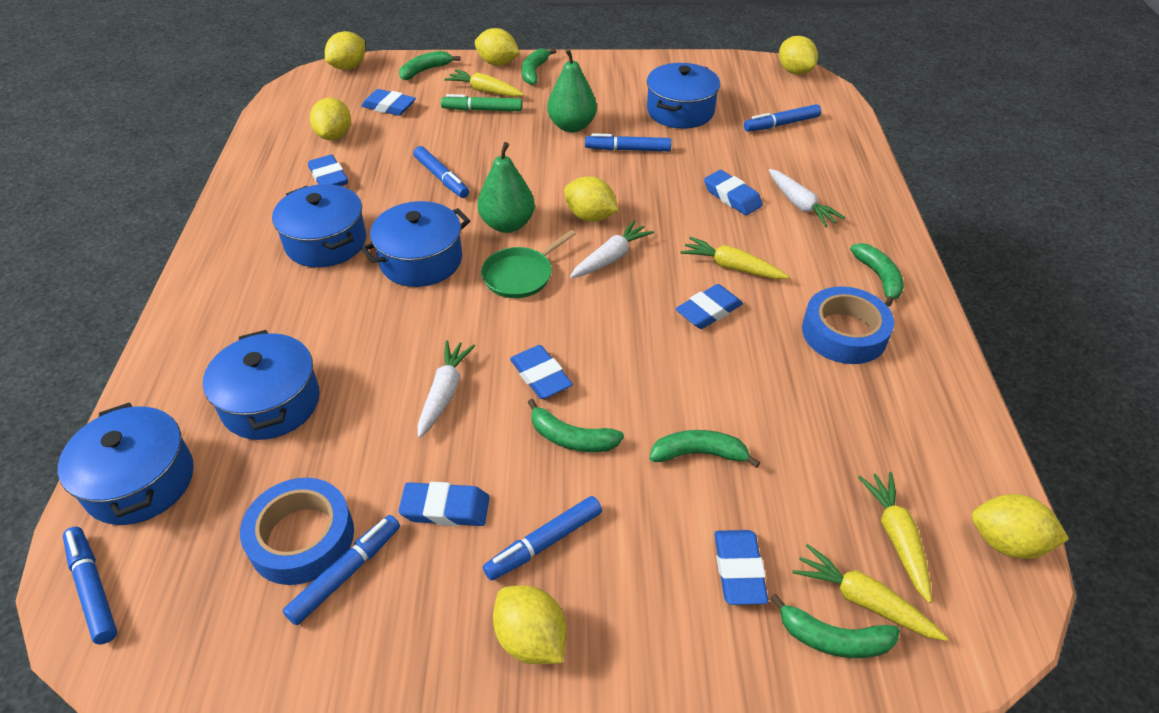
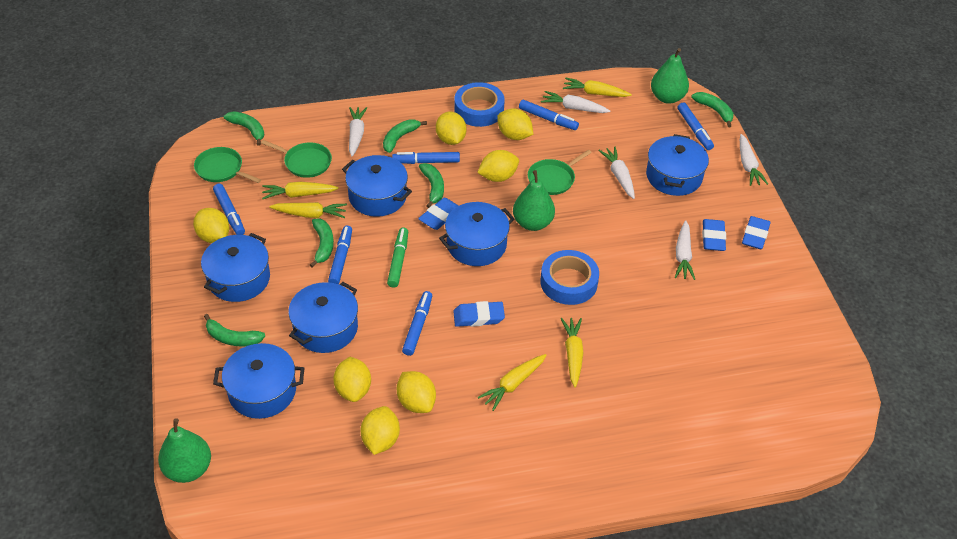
blue eraser: 7 -> 4
blue pot: 5 -> 6
green pan: 1 -> 3
green pear: 2 -> 3
white carrot: 3 -> 5
yellow carrot: 4 -> 5

